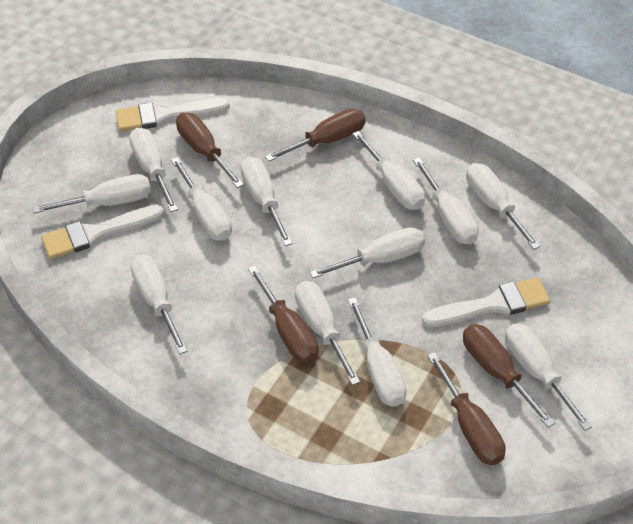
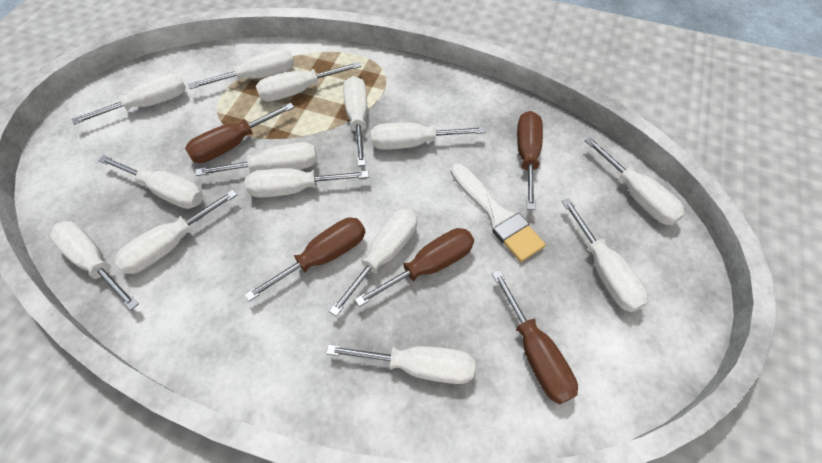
white brush: 3 -> 1
white screwdriver: 12 -> 14

